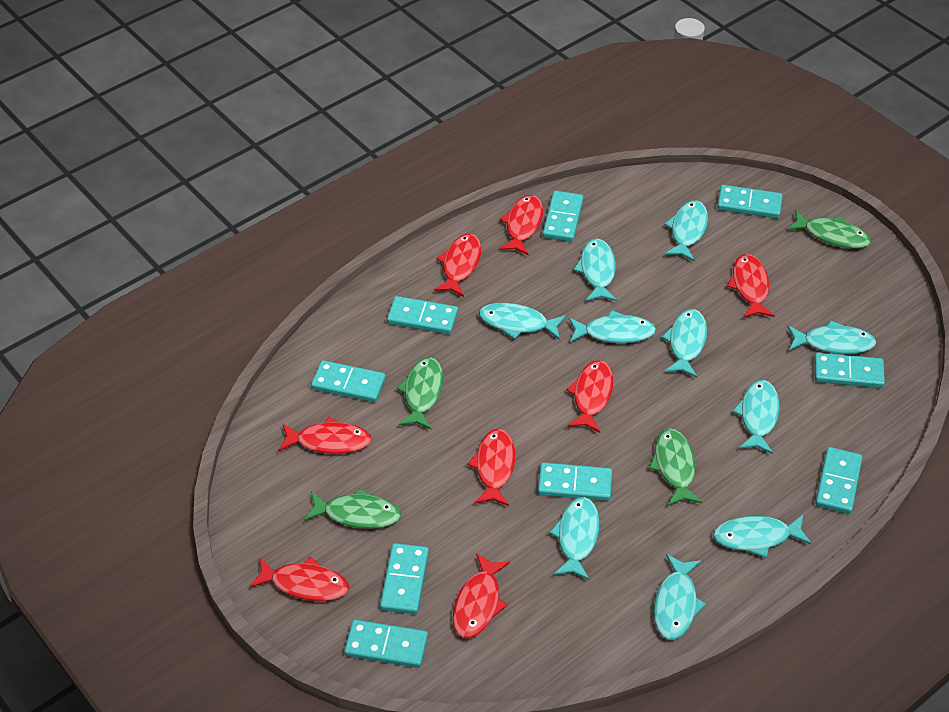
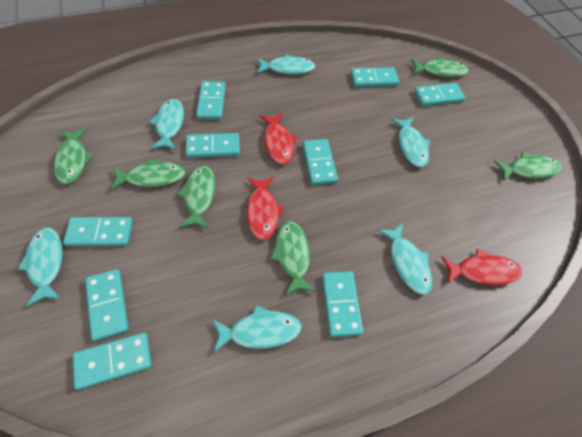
green fish: 4 -> 6
red fish: 8 -> 3
turquoise fish: 10 -> 6

